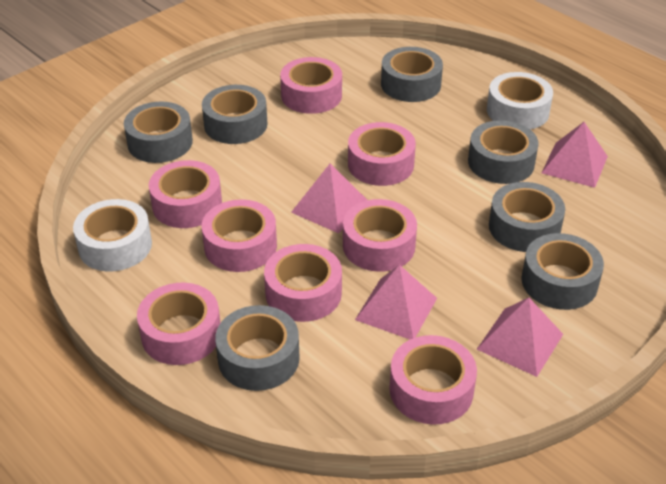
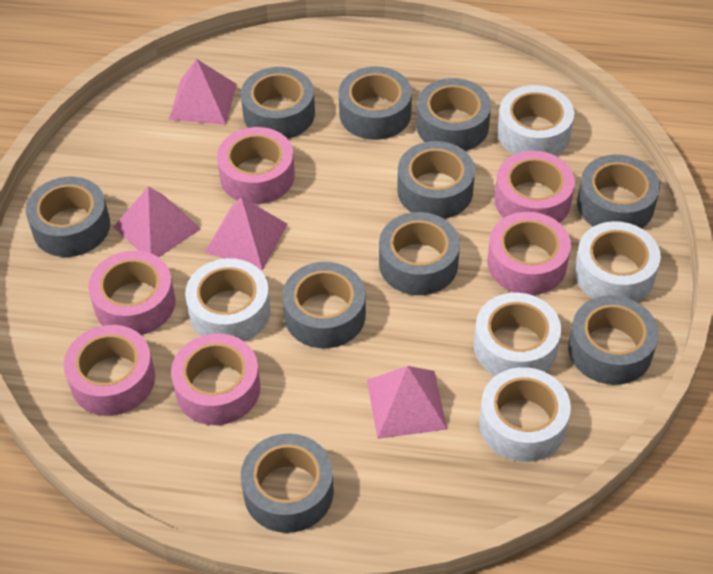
grey tape: 7 -> 10
pink tape: 8 -> 6
white tape: 2 -> 5

